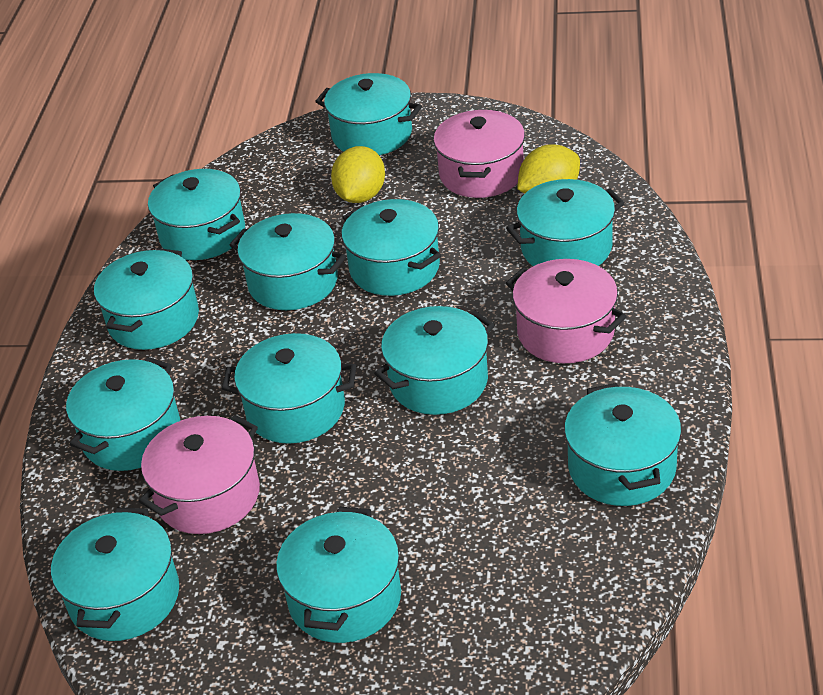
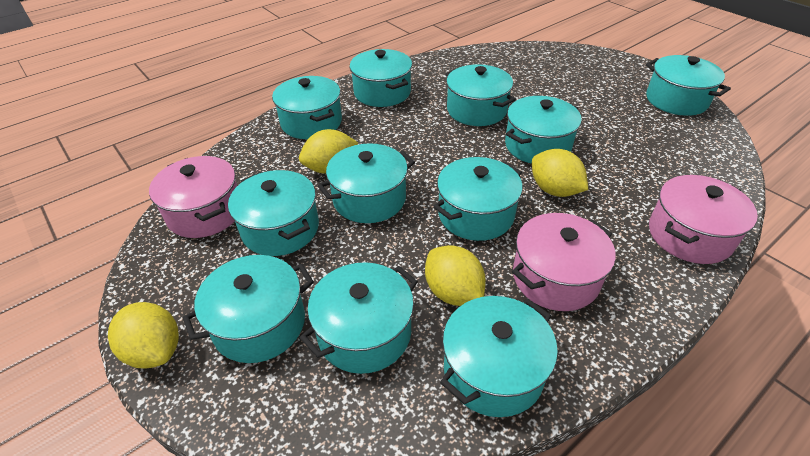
turquoise pot: 12 -> 11
yellow lemon: 2 -> 4

